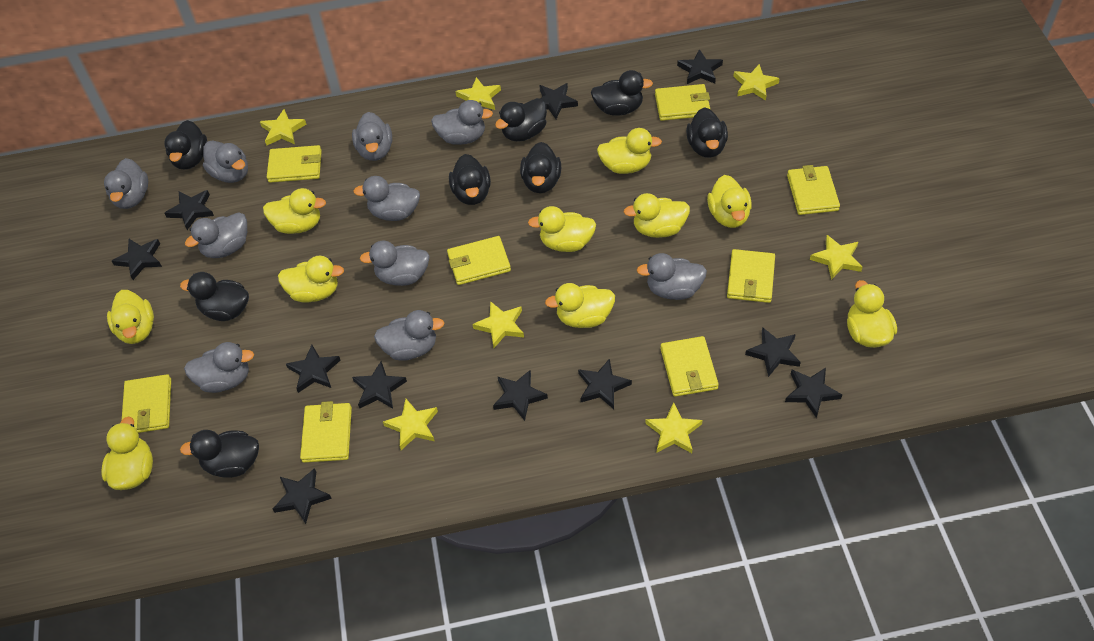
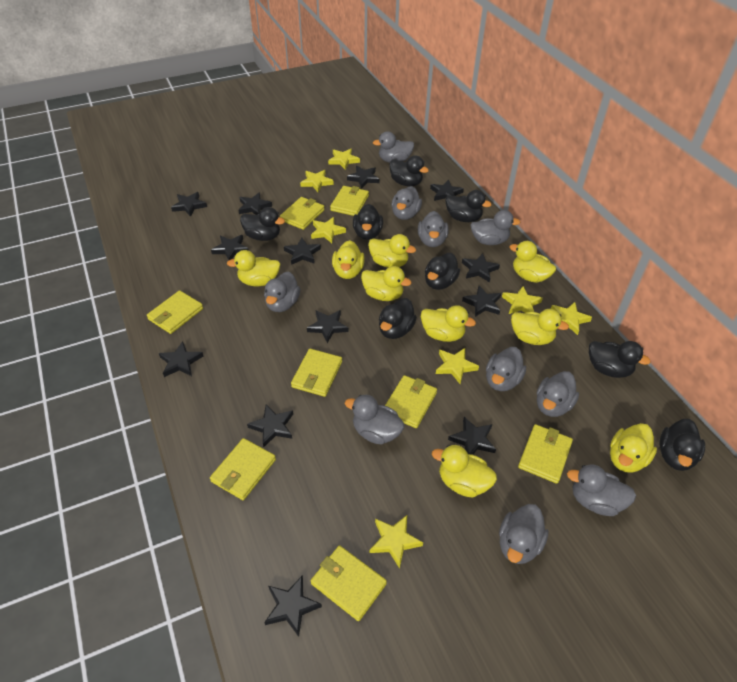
black star: 11 -> 13
yellow duck: 10 -> 9

